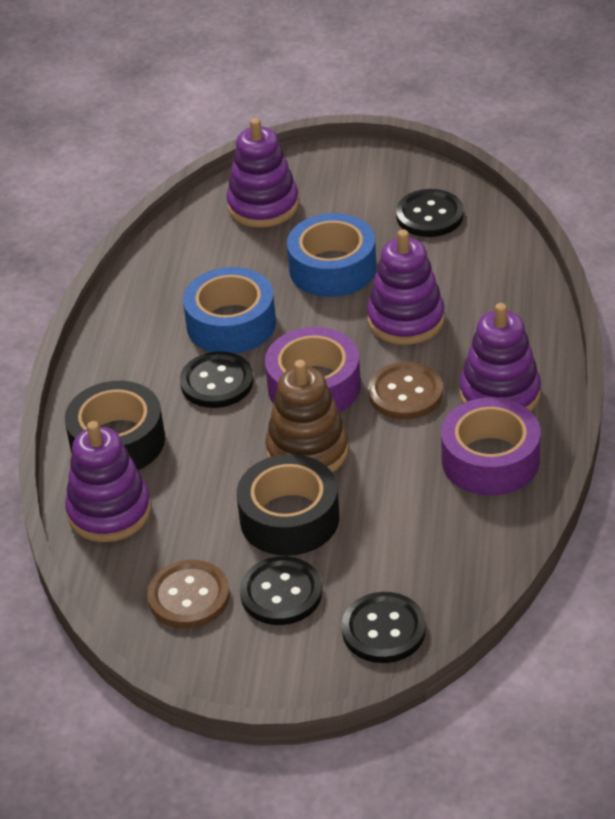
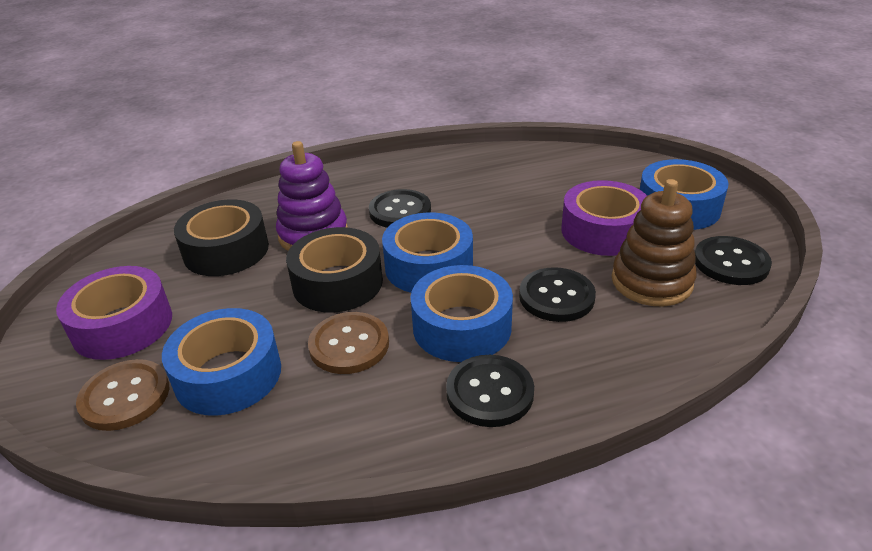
blue tape: 2 -> 4
purple stacking toy: 4 -> 1

